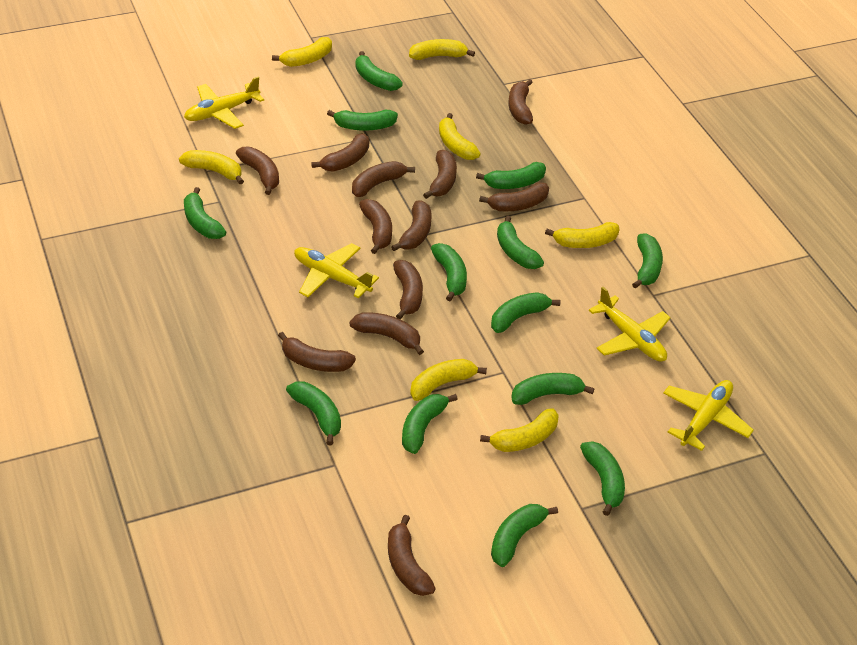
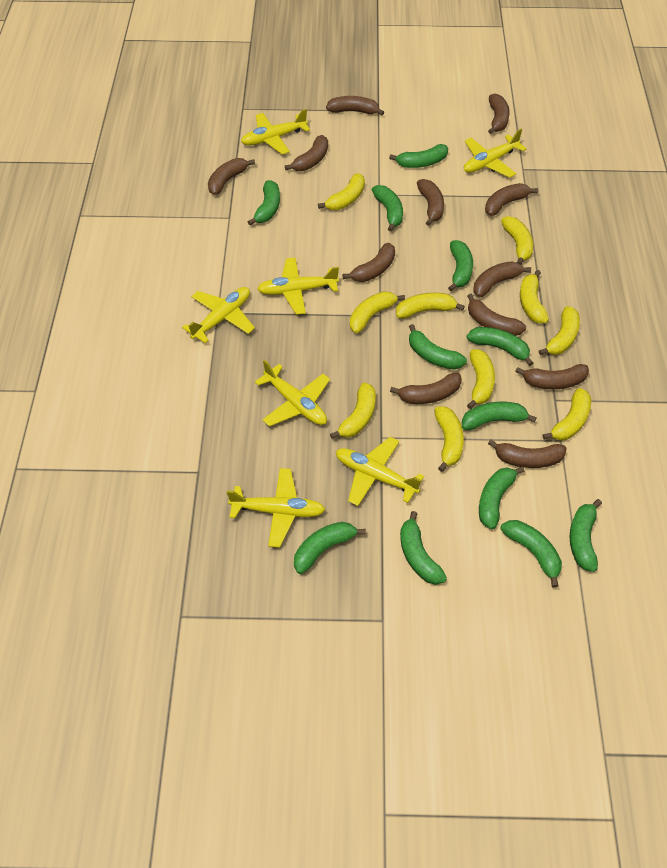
green banana: 13 -> 12
yellow banana: 7 -> 10
yellow plane: 4 -> 7

